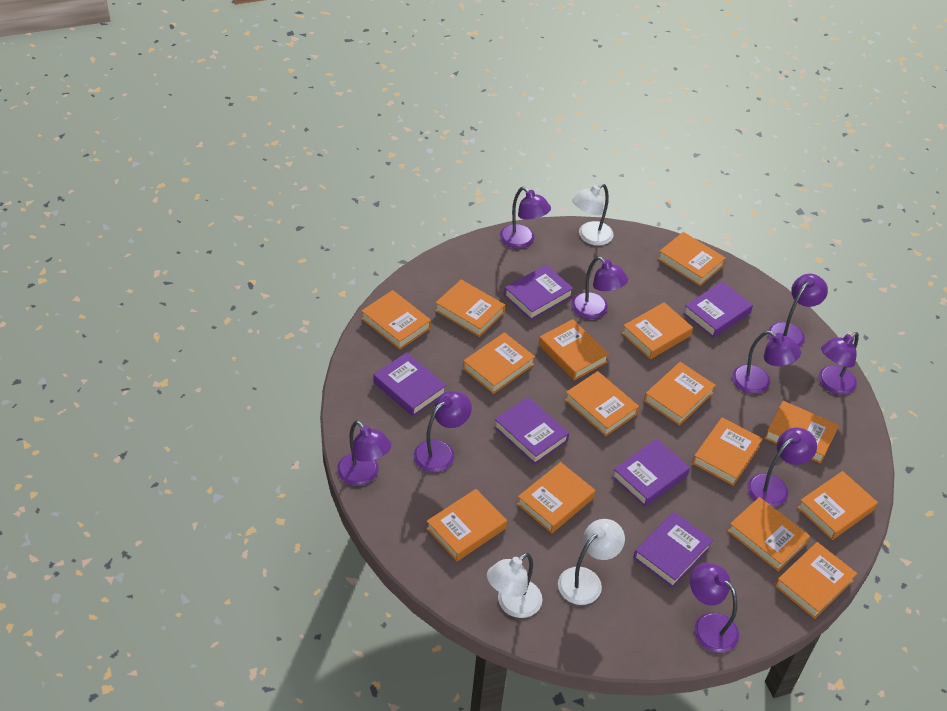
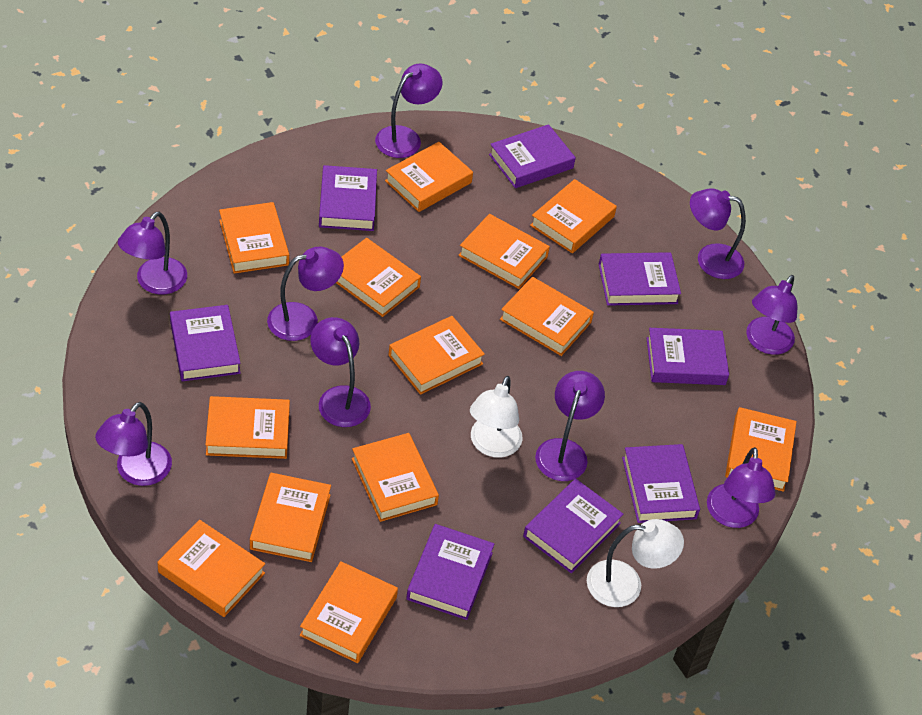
orange book: 15 -> 13
purple book: 6 -> 8
white lamp: 3 -> 2

